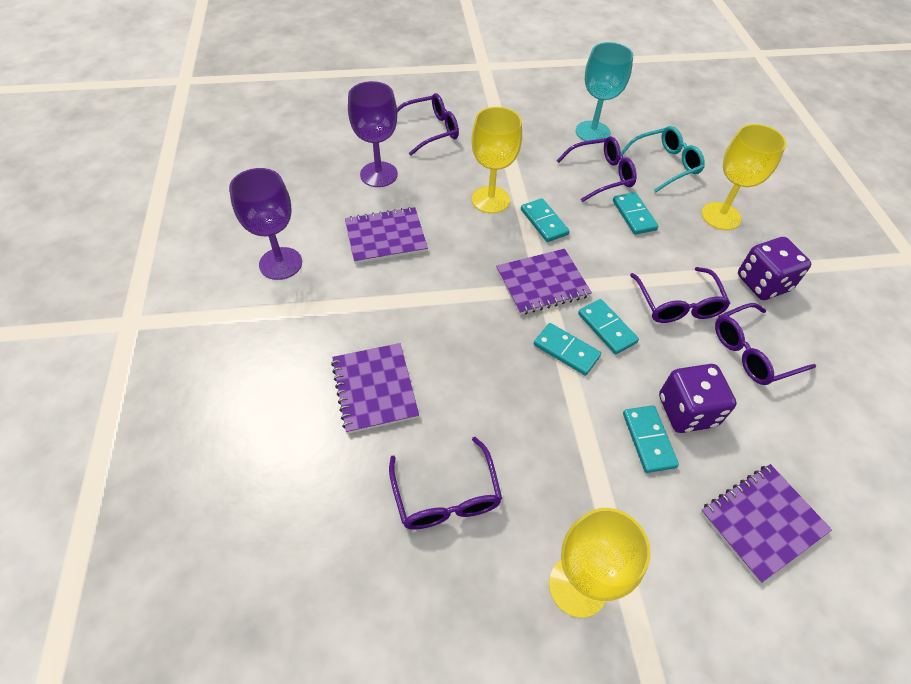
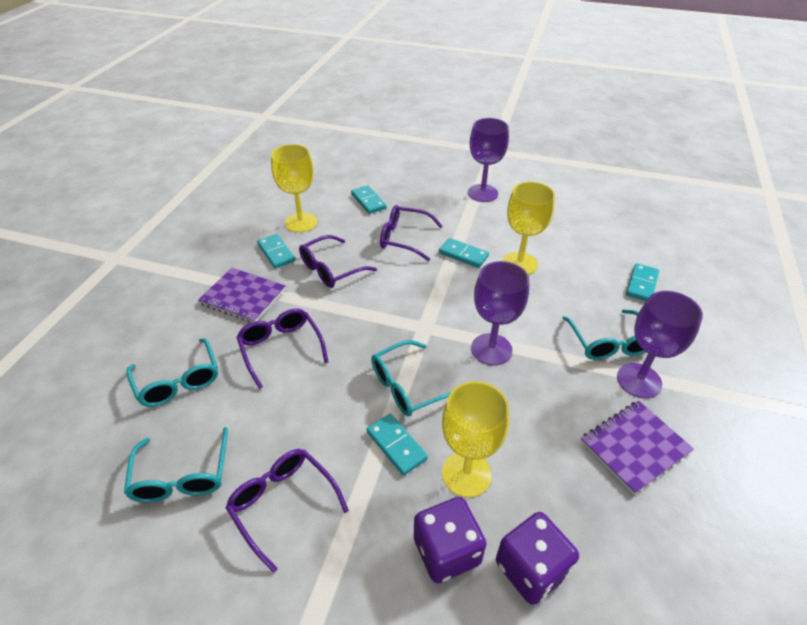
purple glasses: 5 -> 4
purple goblet: 2 -> 3
purple notebook: 4 -> 2
turquoise glasses: 1 -> 4
turquoise goblet: 1 -> 0

